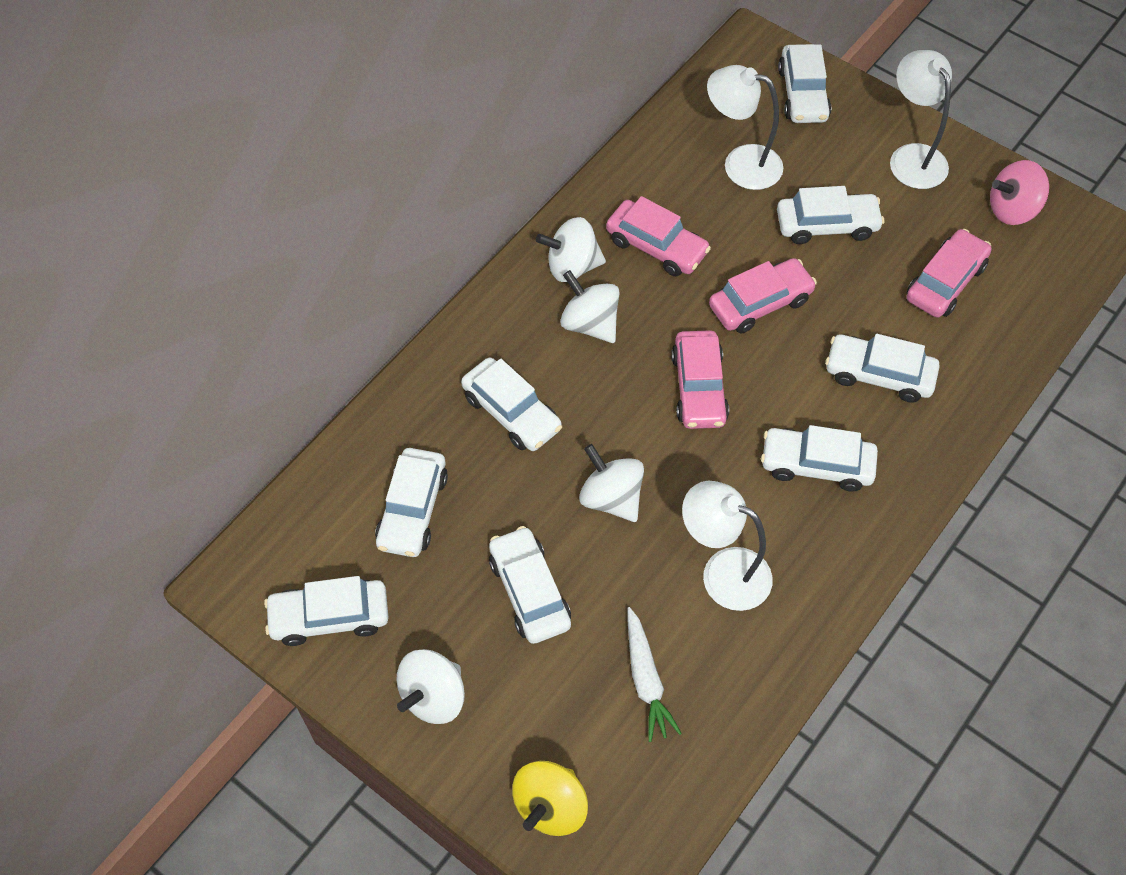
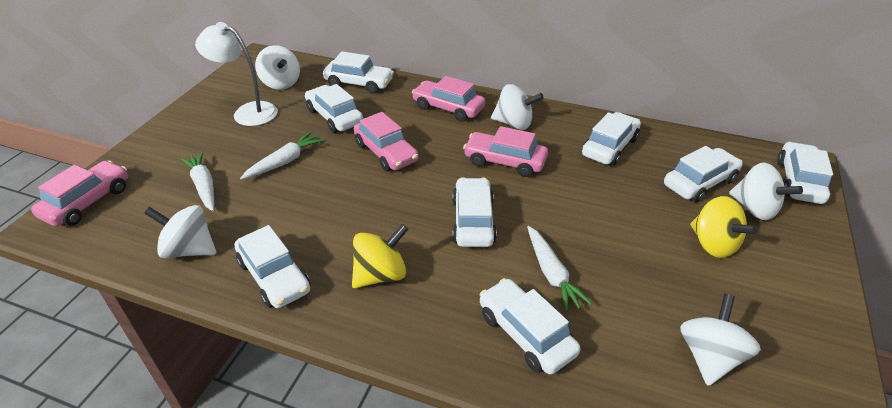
pink spinning top: 1 -> 0
white carrot: 1 -> 3
white lamp: 3 -> 1
white spinning top: 4 -> 5
yellow spinning top: 1 -> 2

